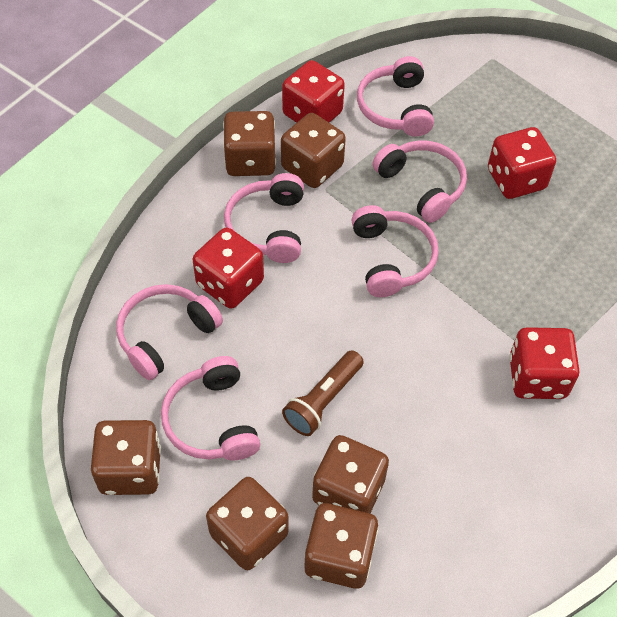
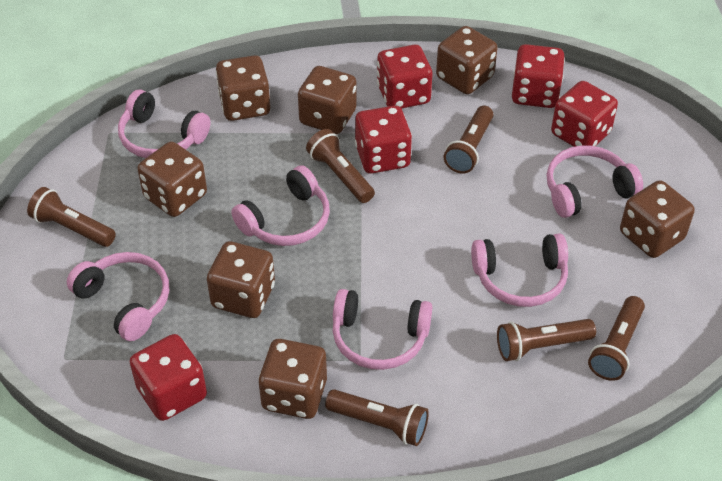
brown dice: 6 -> 7
brown flashlight: 1 -> 6
red dice: 4 -> 5

